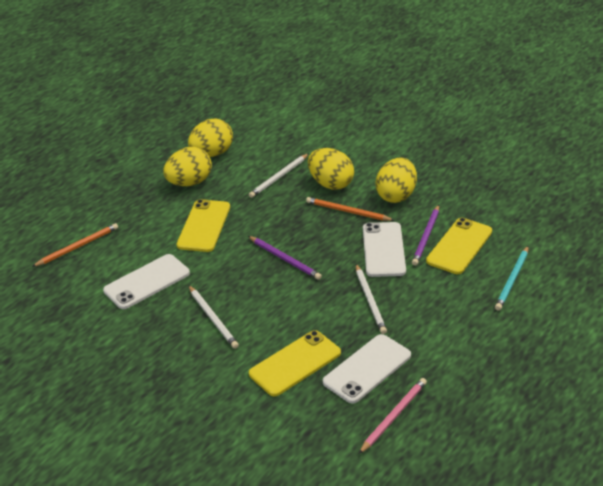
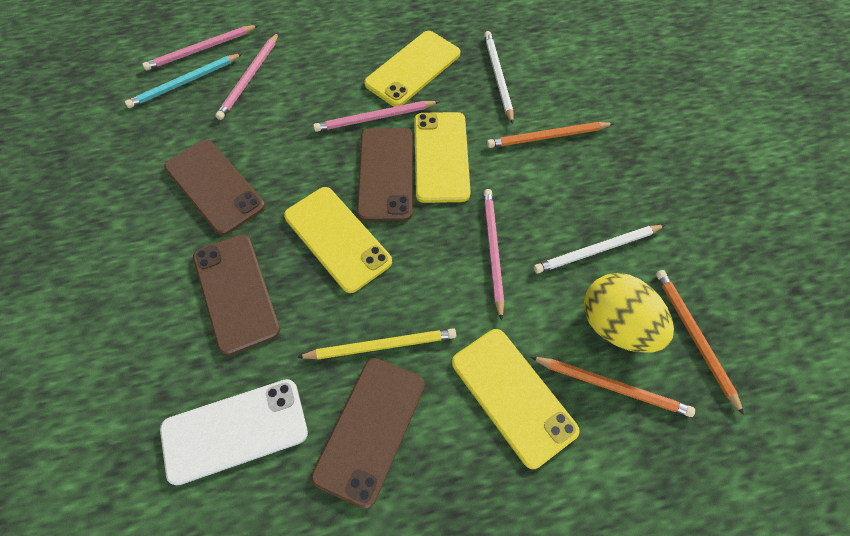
brown phone: 0 -> 4
orange pencil: 2 -> 3
pink pencil: 1 -> 4
purple pencil: 2 -> 0
white pencil: 3 -> 2
white phone: 3 -> 1
yellow egg: 4 -> 1
yellow pencil: 0 -> 1
yellow phone: 3 -> 4

